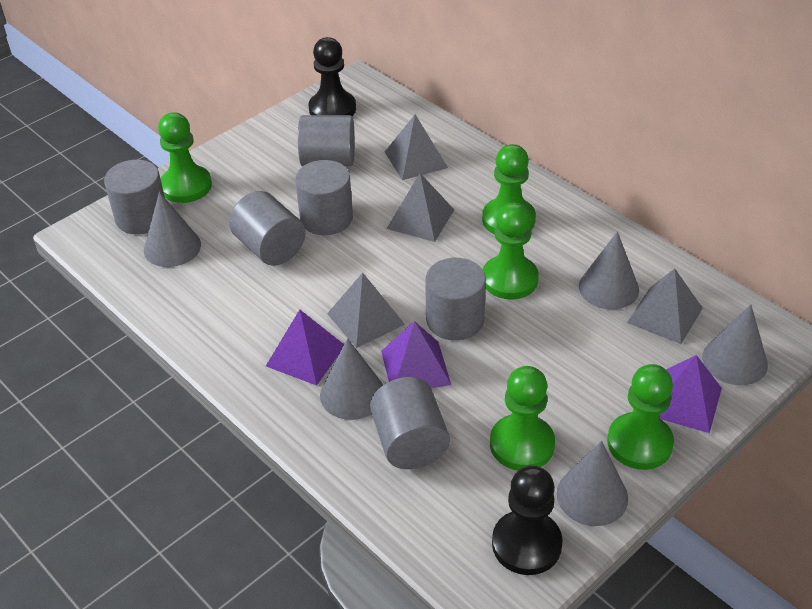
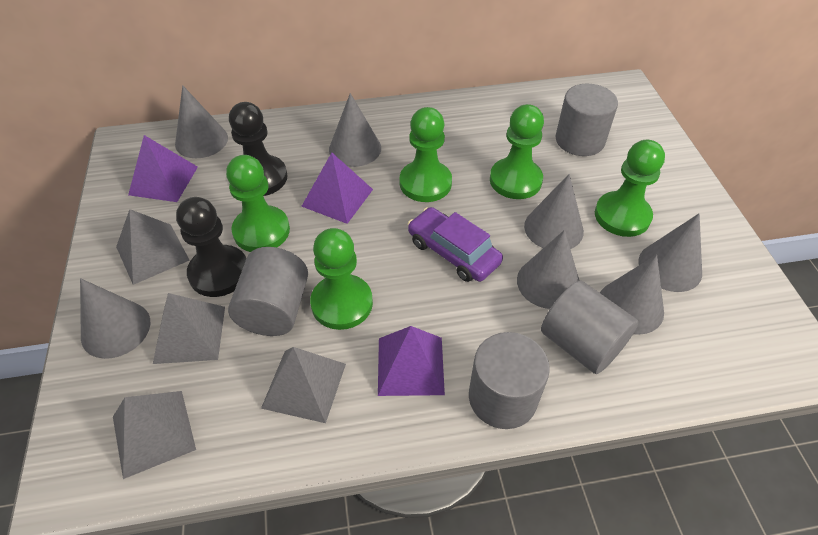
grey cone: 5 -> 7
grey cylinder: 6 -> 4
purple car: 0 -> 1

